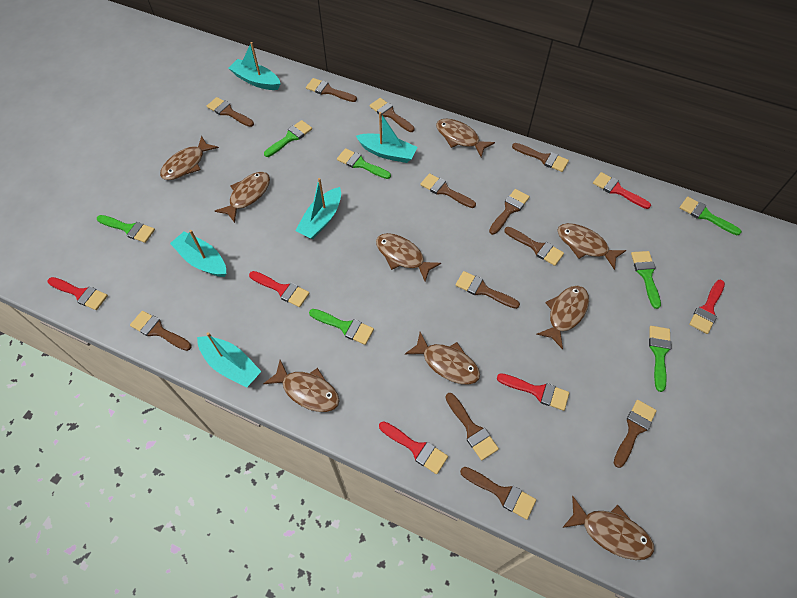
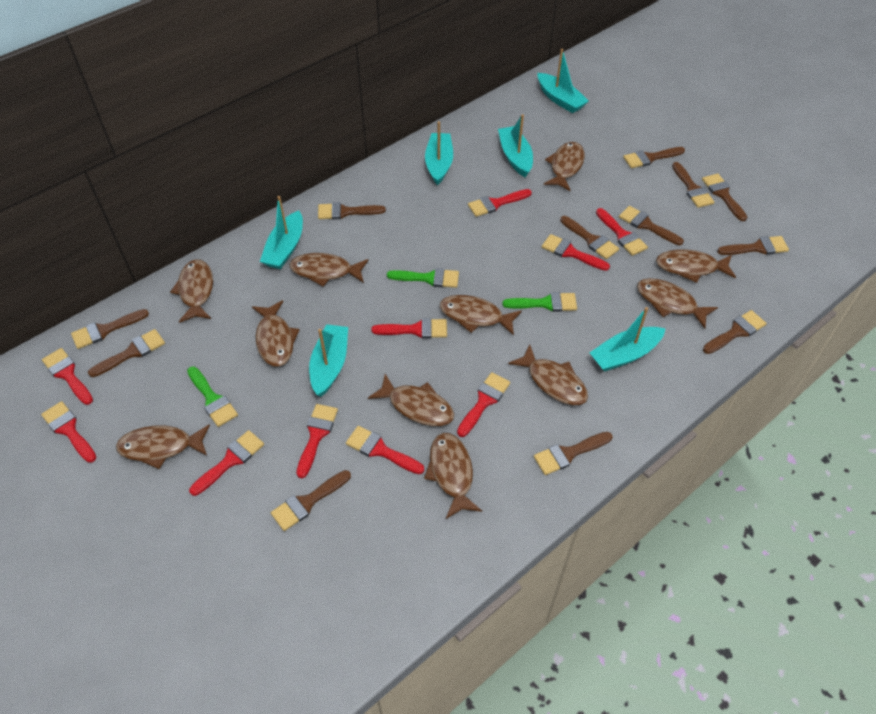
brown fish: 9 -> 11
green brush: 7 -> 3
red brush: 6 -> 10
turquoise boat: 5 -> 6

